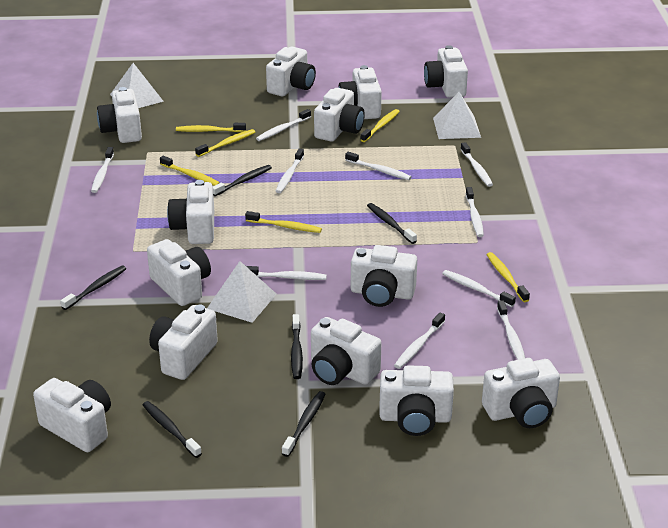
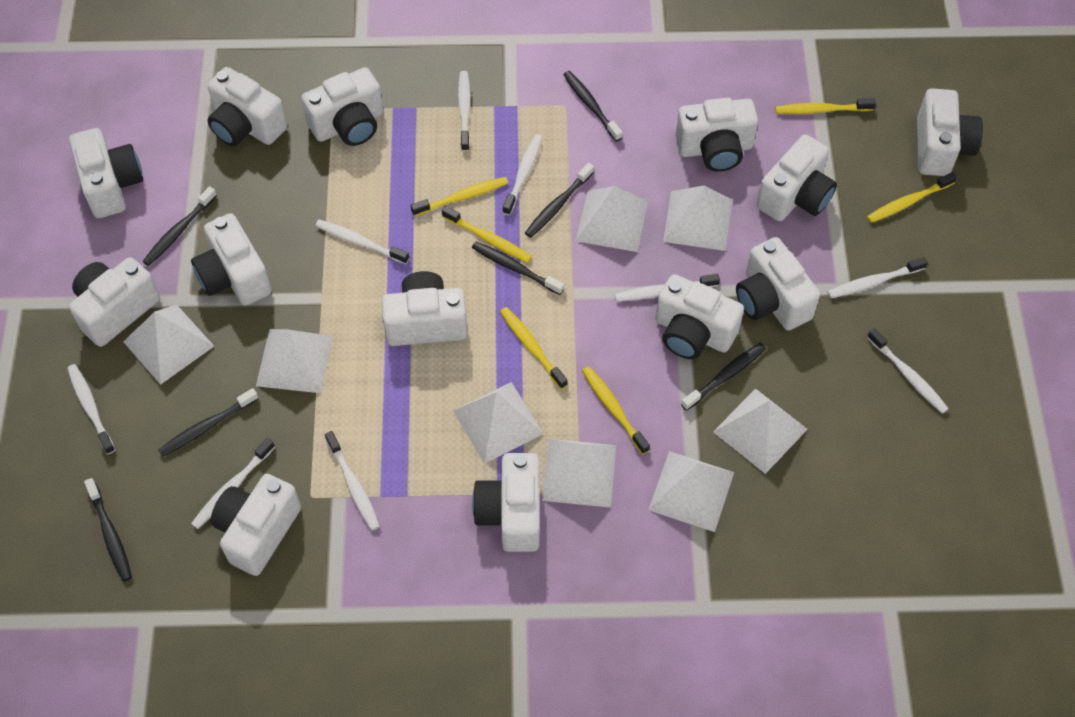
black toothbrush: 6 -> 7
white pyramid: 3 -> 8
white toothbrush: 10 -> 9

